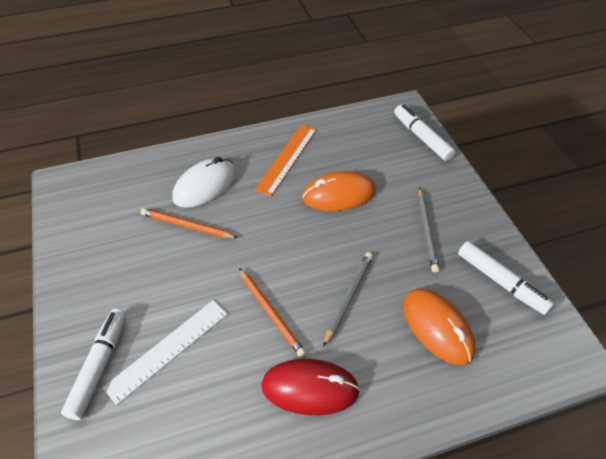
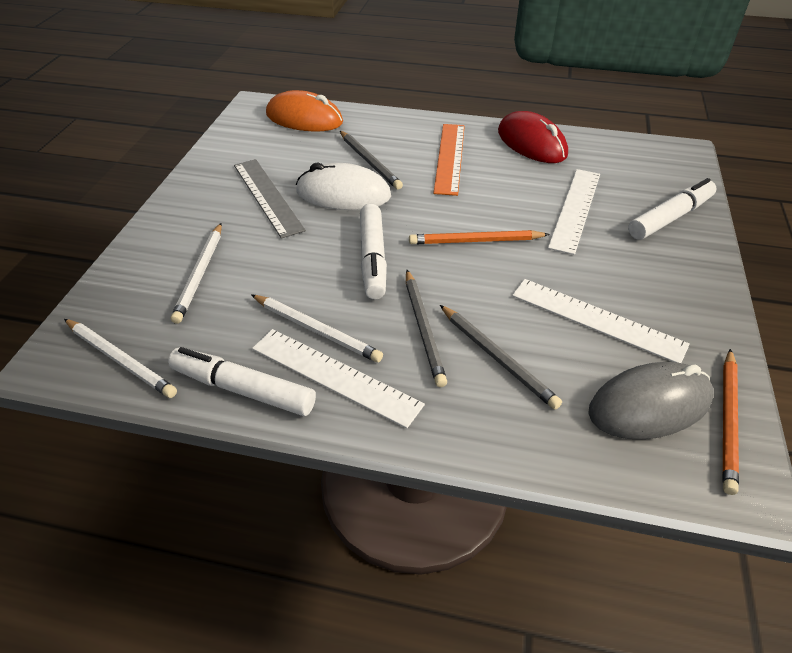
grey mouse: 0 -> 1
grey pencil: 2 -> 3
grey ruler: 0 -> 1
orange mouse: 2 -> 1
white pencil: 0 -> 3
white ruler: 1 -> 3

